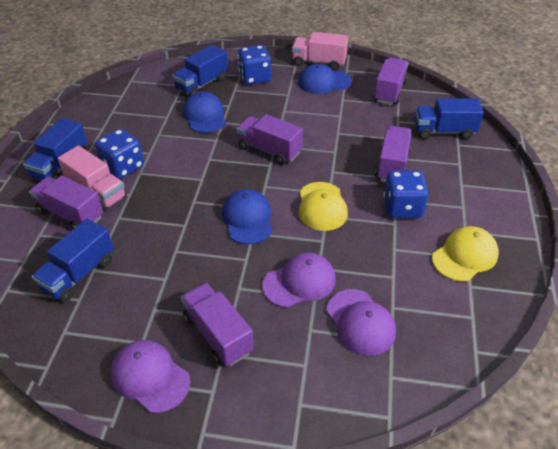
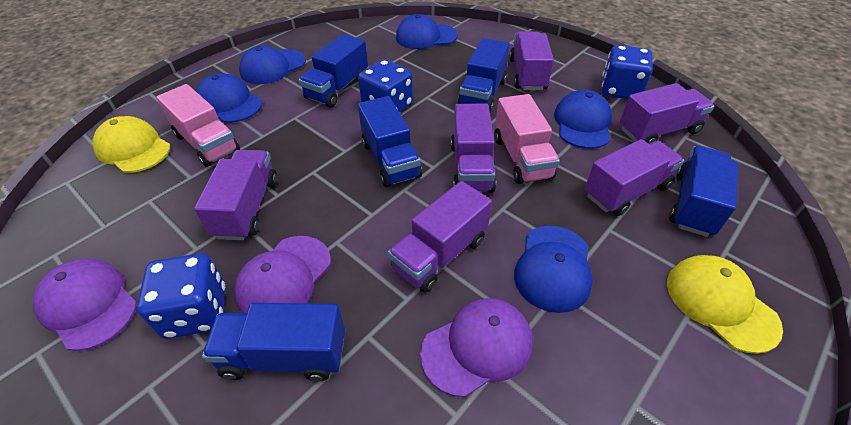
blue cap: 3 -> 5
blue truck: 4 -> 5
purple truck: 5 -> 6

